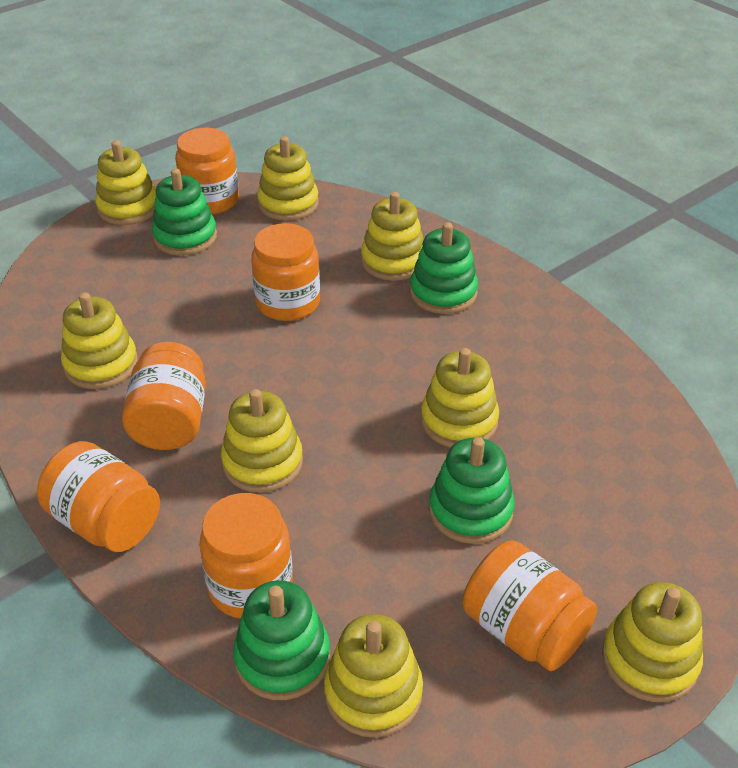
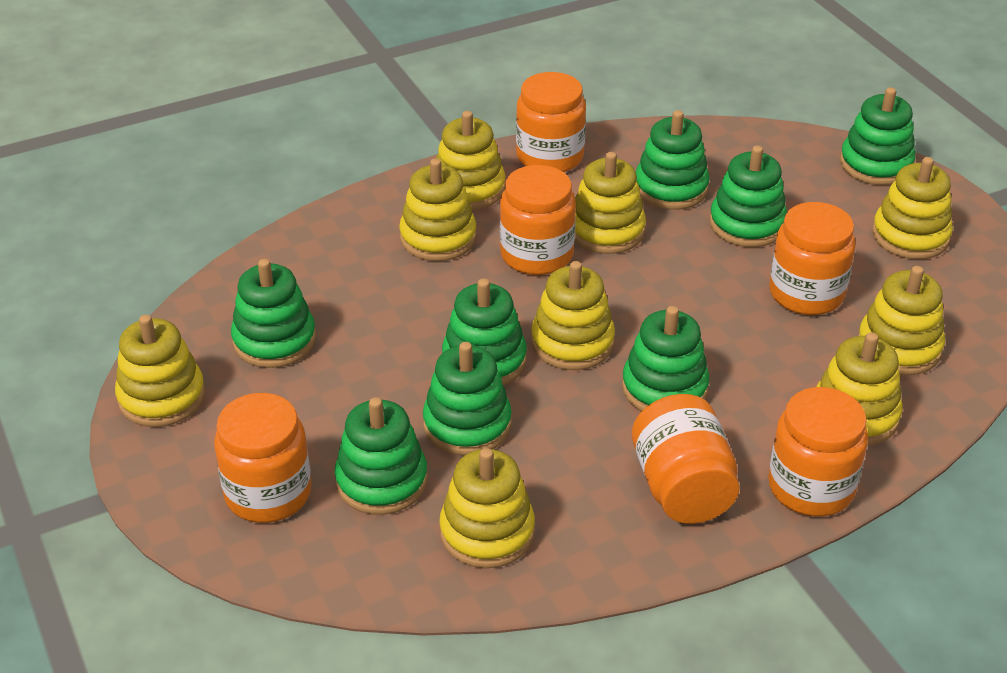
green stacking toy: 4 -> 8
yellow stacking toy: 8 -> 9

